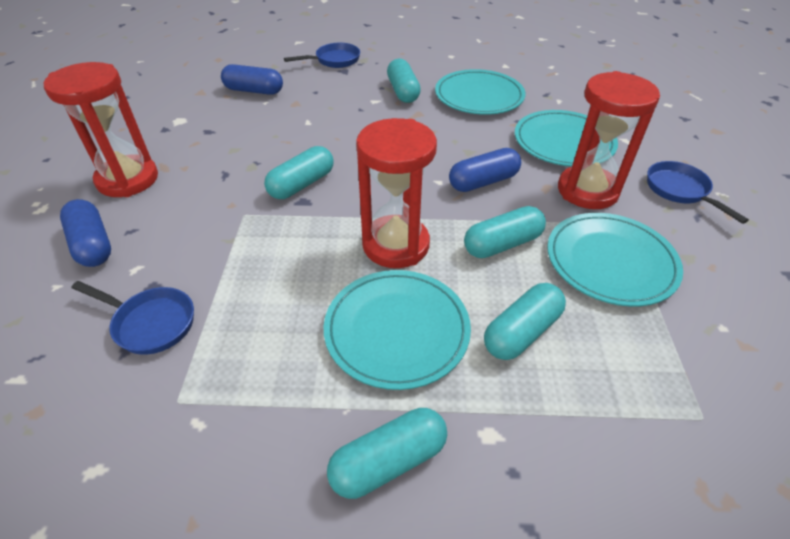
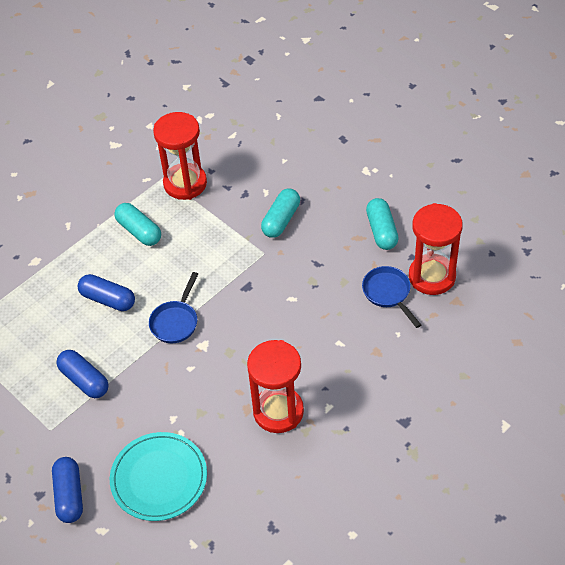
blue pan: 3 -> 2
turquoise capsule: 5 -> 3
turquoise plate: 4 -> 1

